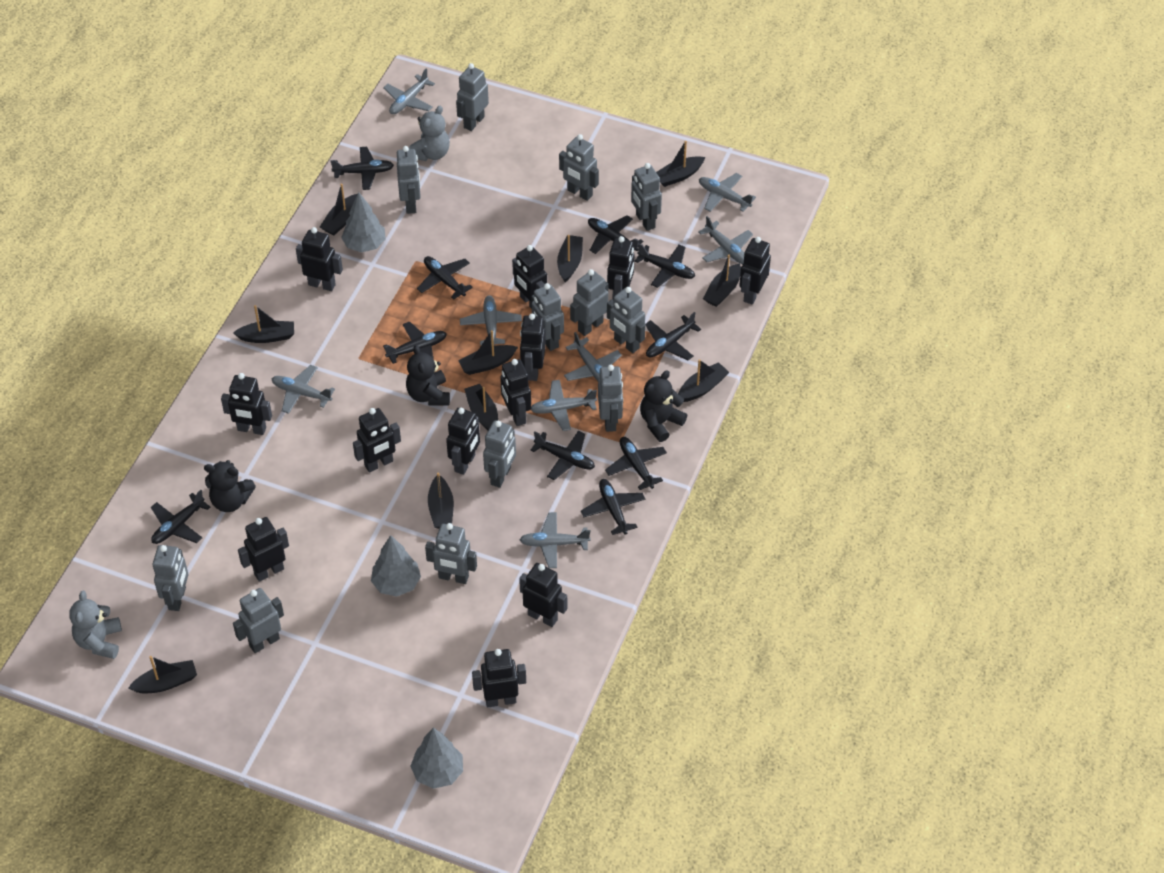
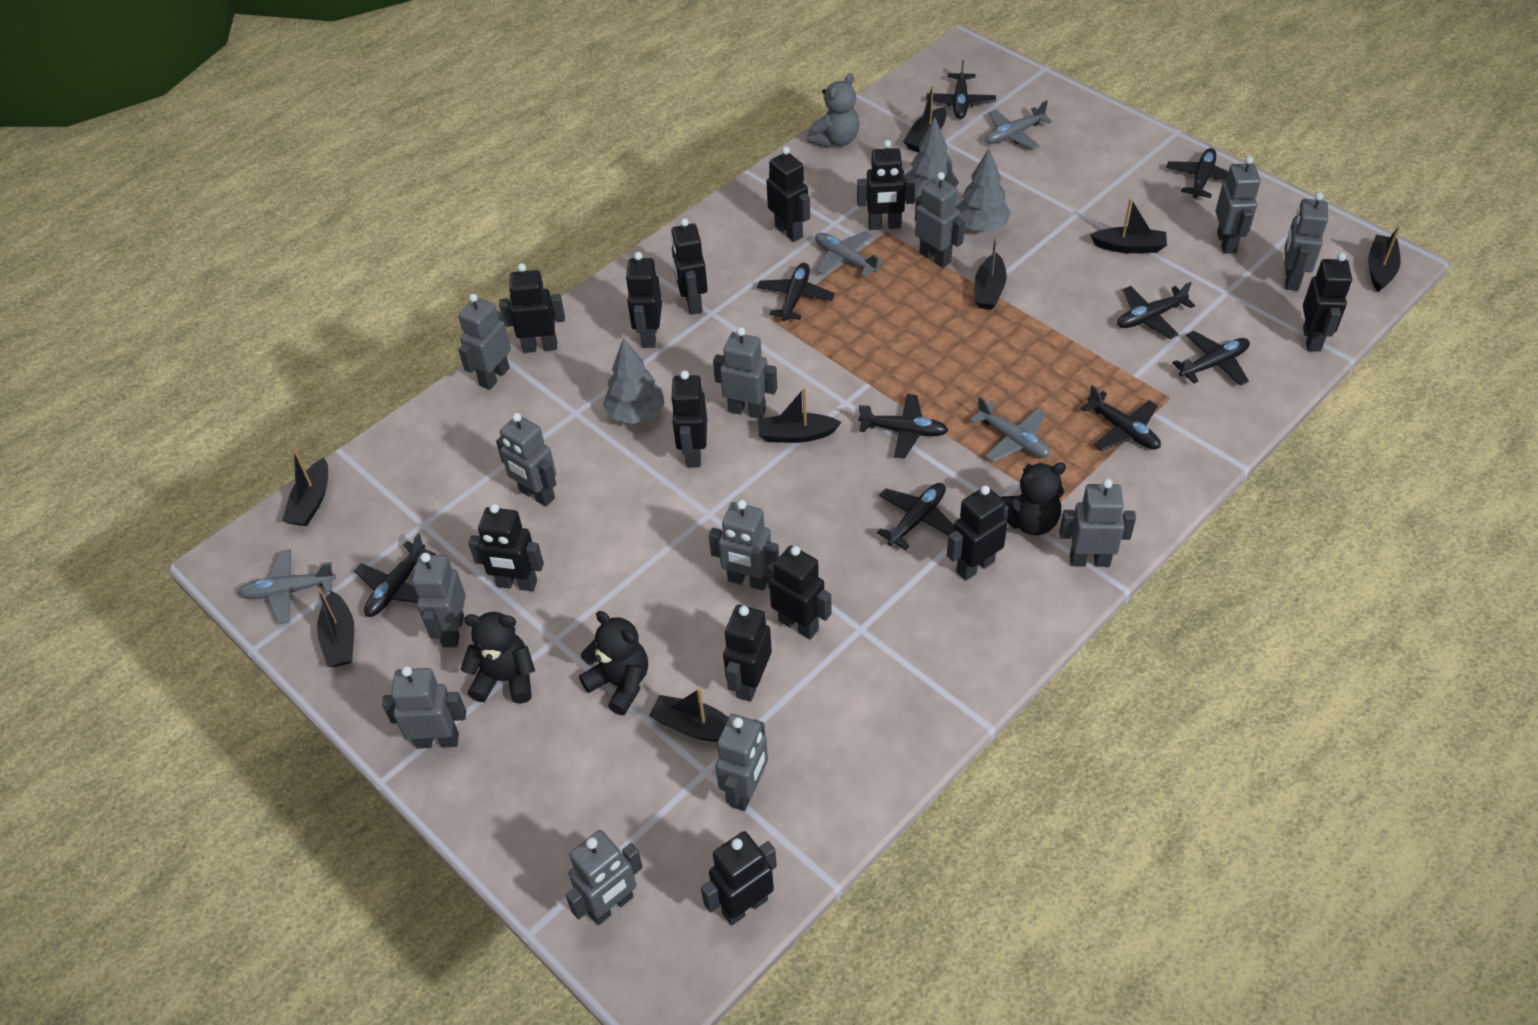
black boat: 10 -> 8
black plane: 10 -> 9
grey plane: 8 -> 4
grey teddy bear: 2 -> 1

